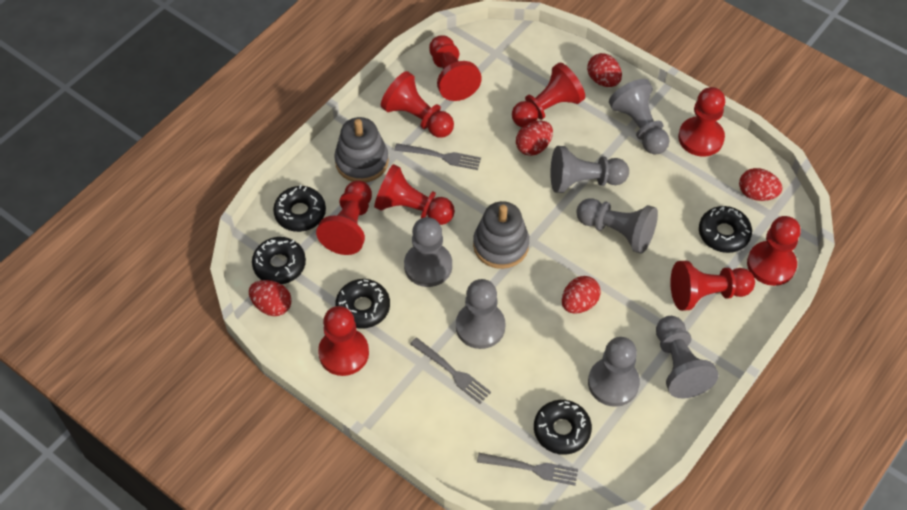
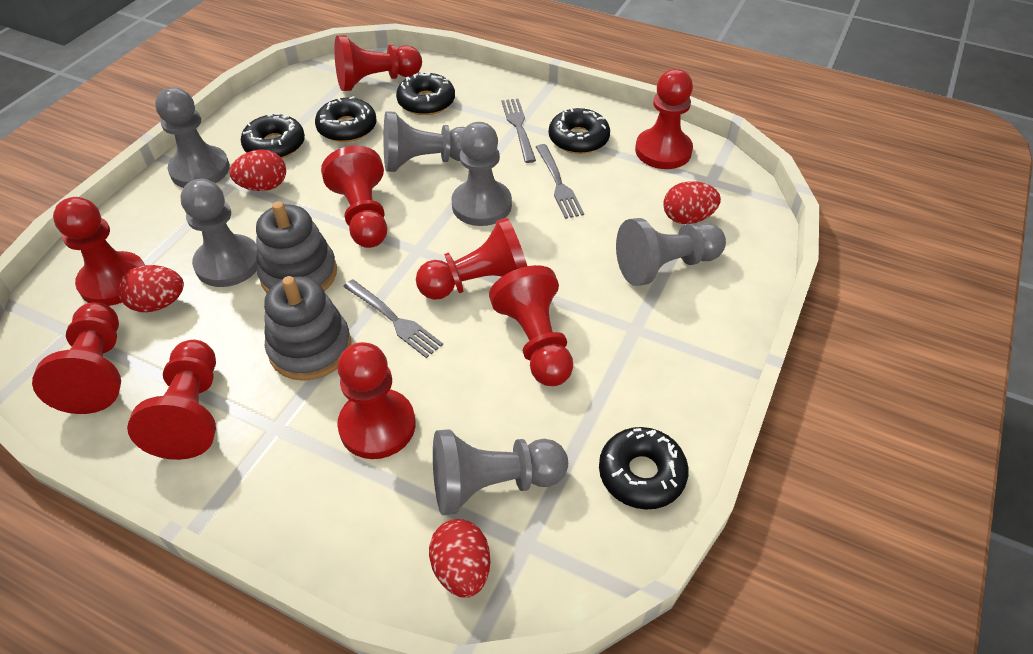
grey pawn: 7 -> 6
red egg: 5 -> 4

